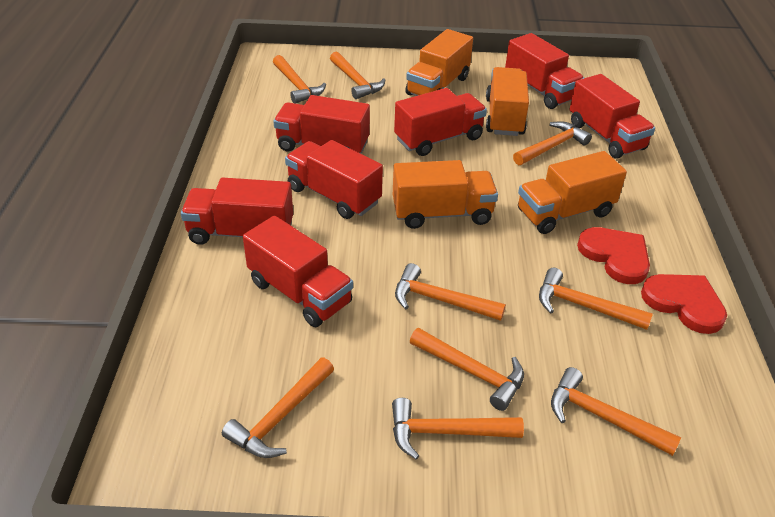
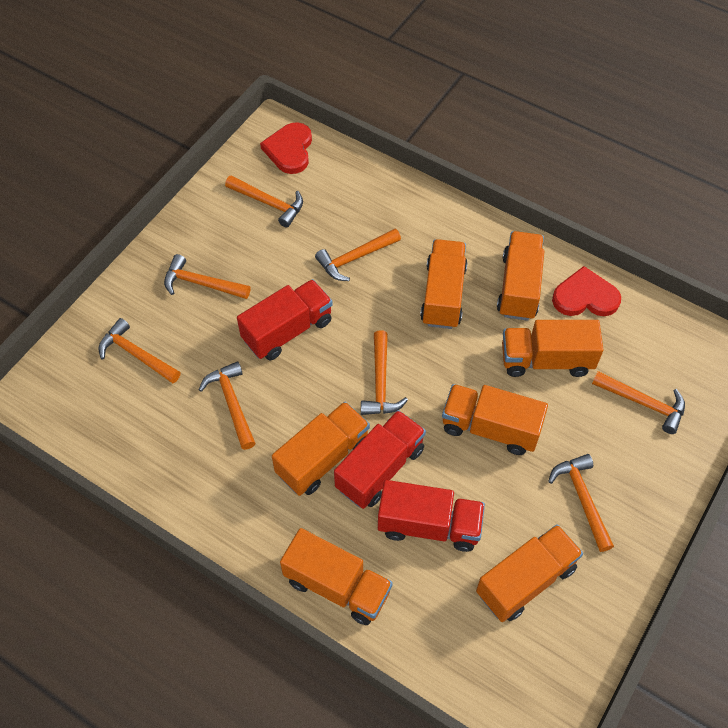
orange hammer: 9 -> 8
orange truck: 4 -> 7
red truck: 7 -> 3

